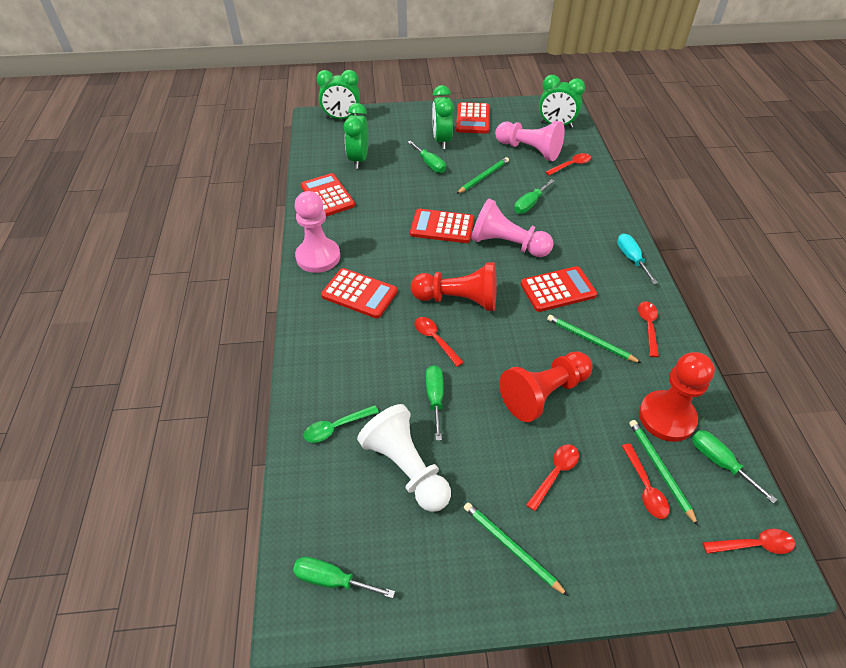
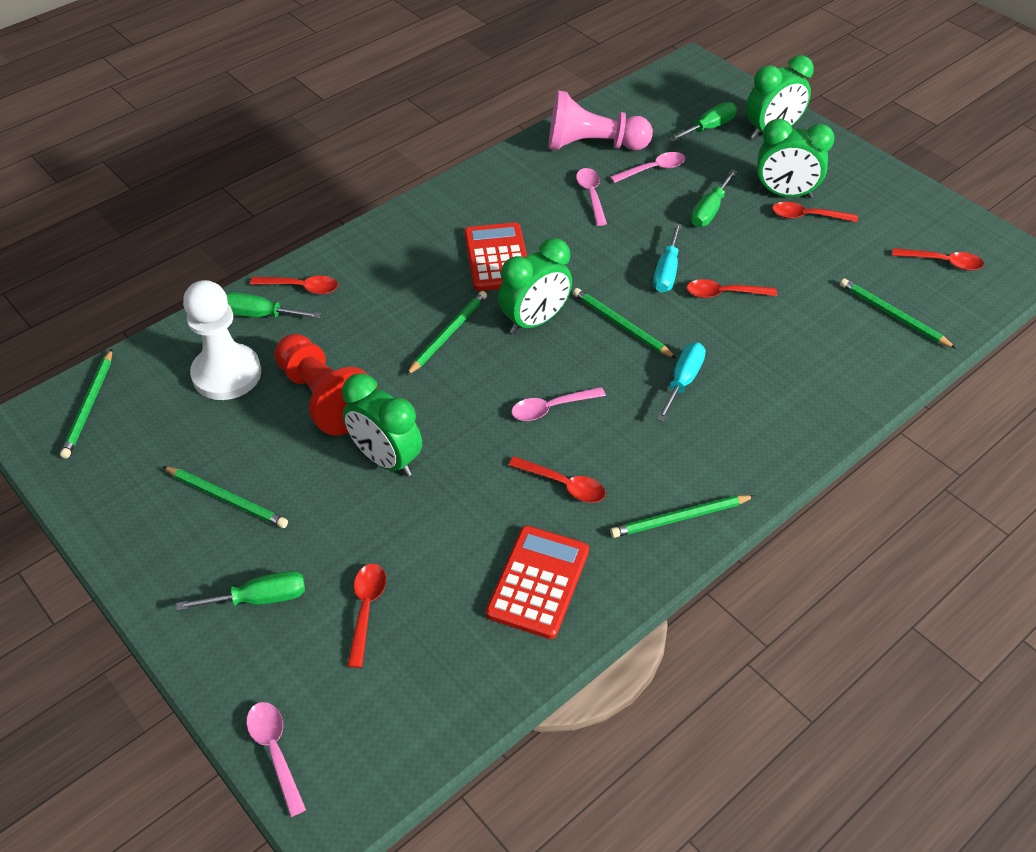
green pencil: 4 -> 6
green screwdriver: 5 -> 4
green spoon: 1 -> 0
pink pawn: 3 -> 1
pink spoon: 0 -> 4
red calculator: 5 -> 2
red pawn: 3 -> 1
turquoise screwdriver: 1 -> 2

